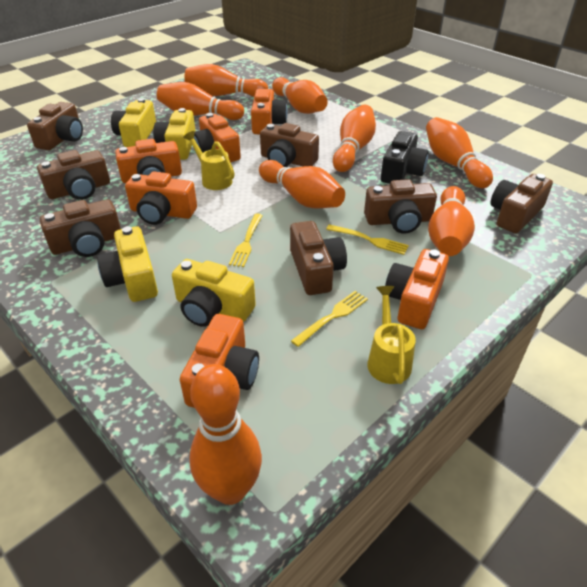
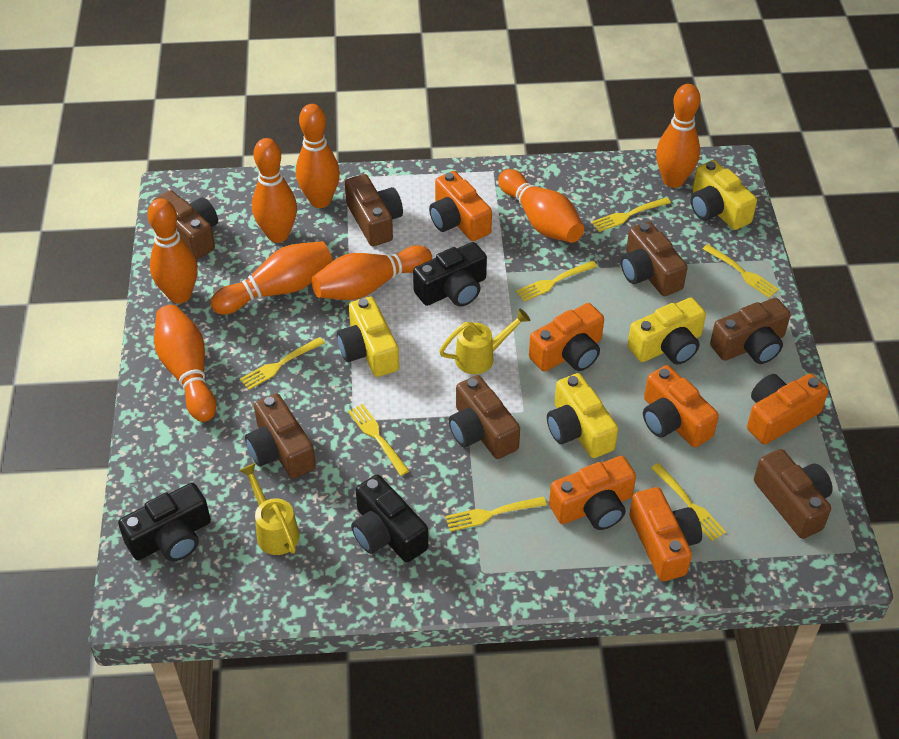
black camera: 1 -> 3
yellow fork: 3 -> 7

